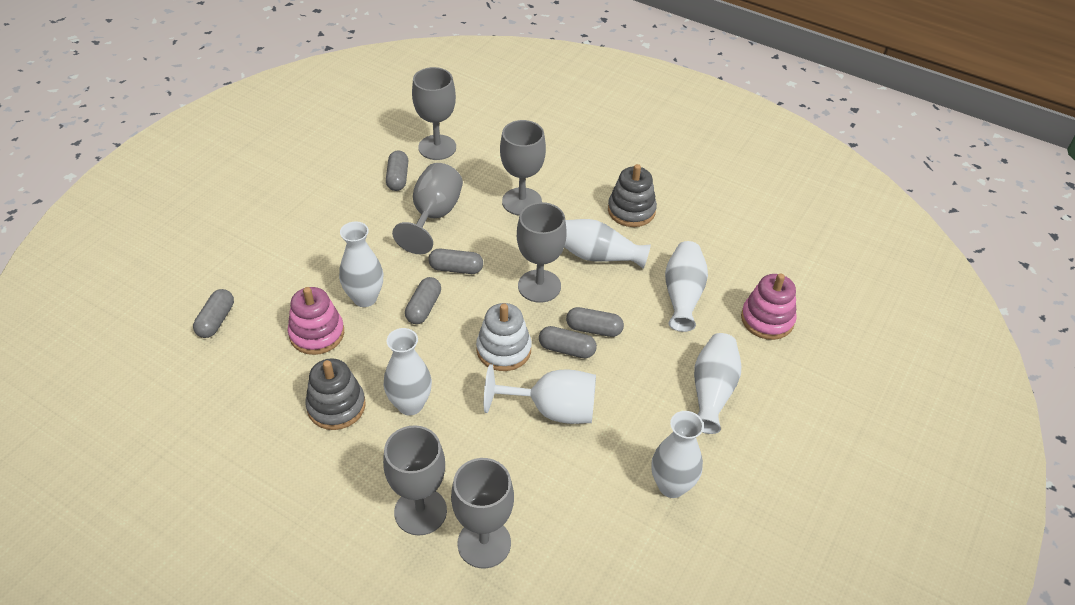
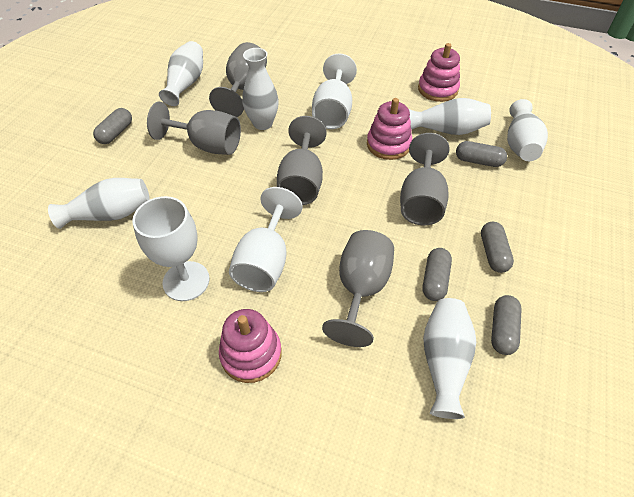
grey capsule: 6 -> 5
grey goblet: 6 -> 5
grey stacking toy: 2 -> 0
pink stacking toy: 2 -> 3
white goblet: 1 -> 3
white stacking toy: 1 -> 0

